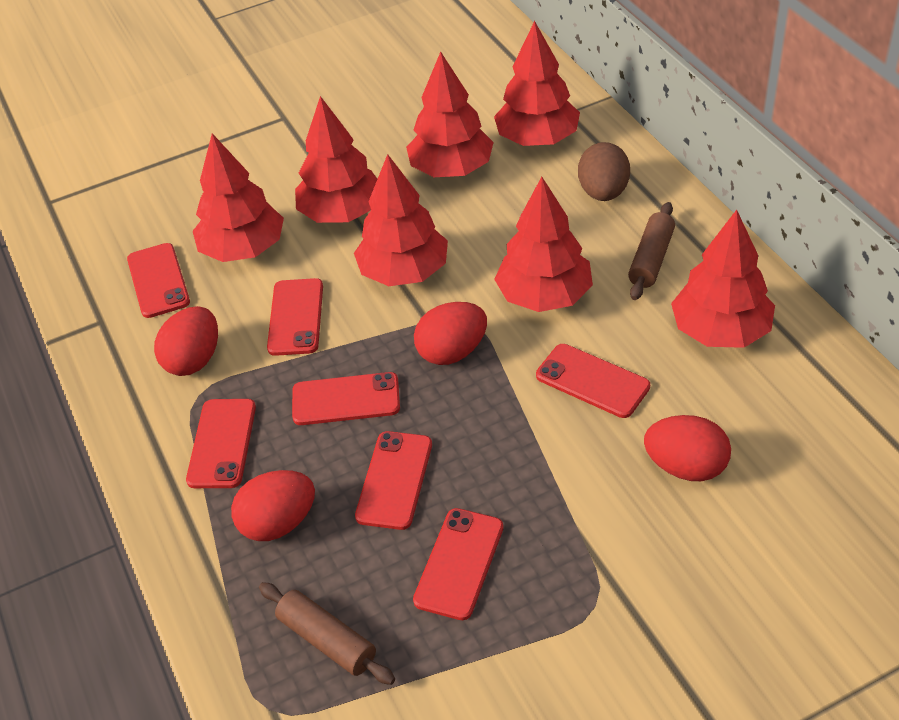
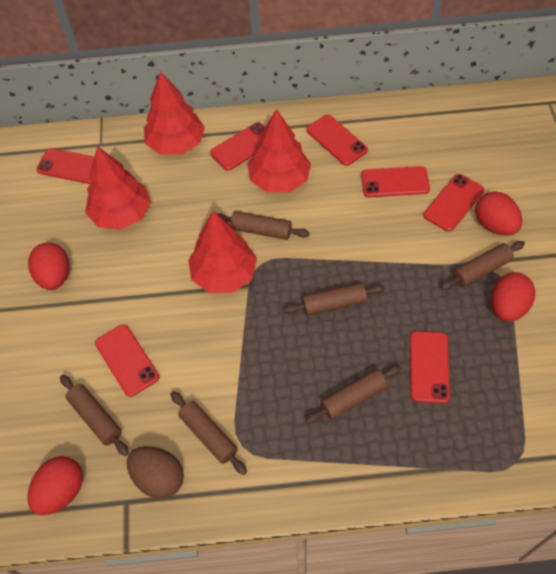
brown rolling pin: 2 -> 6
red tree: 7 -> 4

